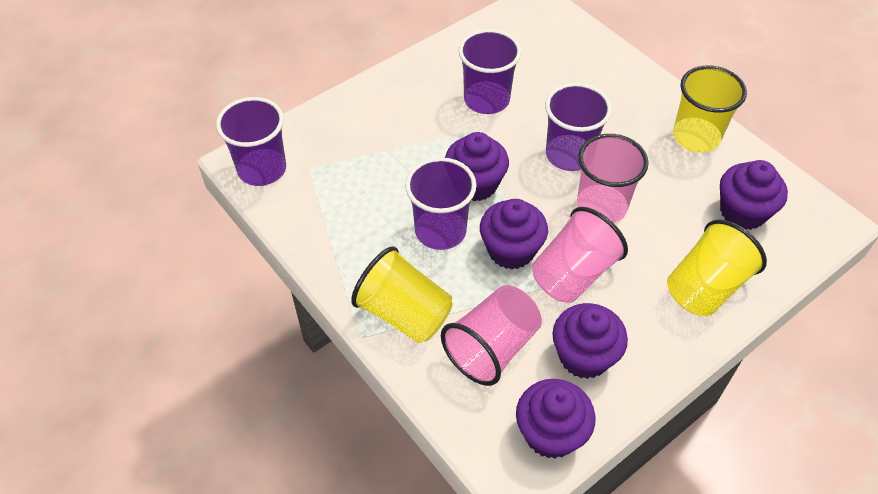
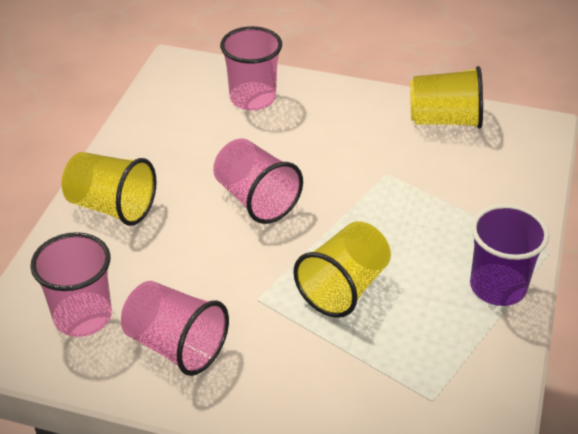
pink cup: 3 -> 4
purple cup: 4 -> 1
purple cupcake: 5 -> 0

